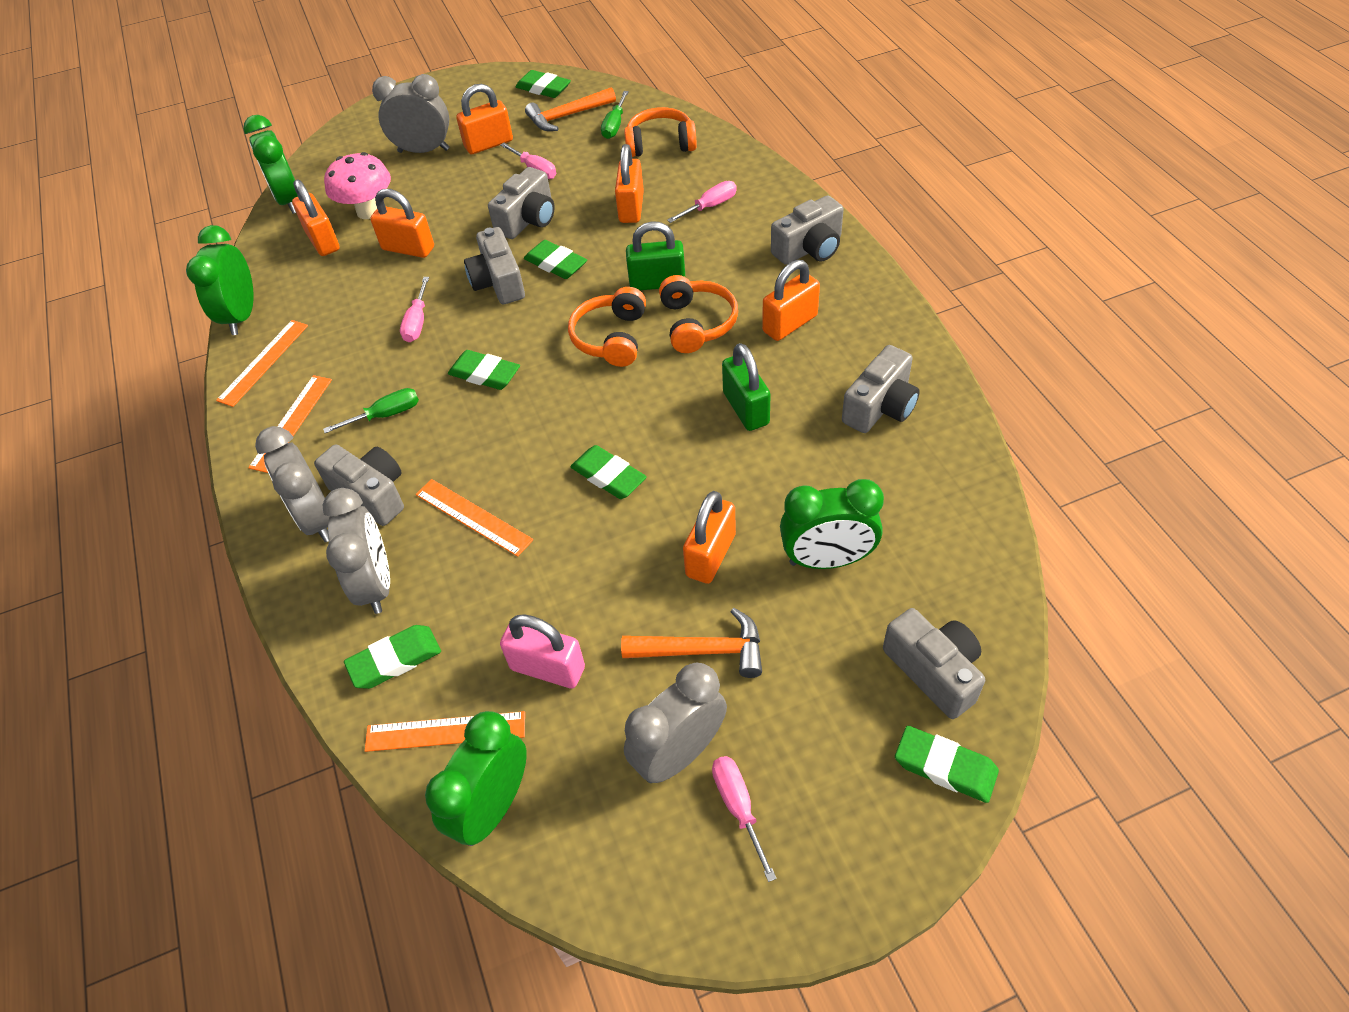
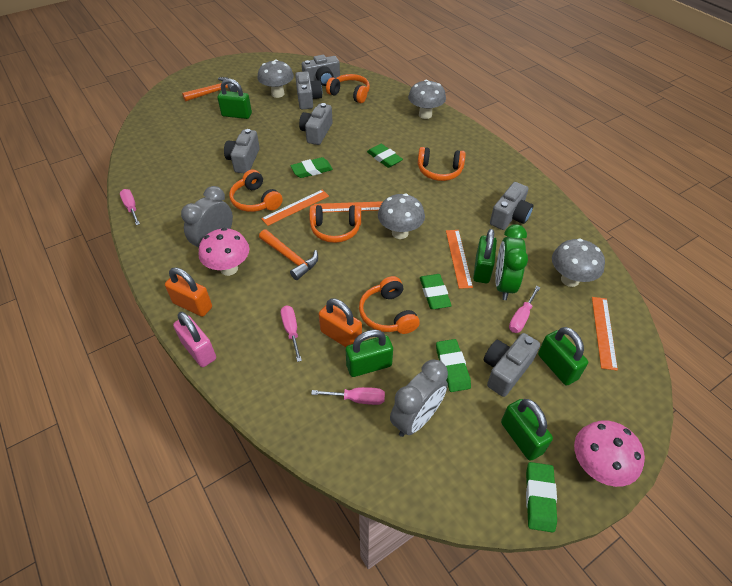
green clock: 4 -> 1
green eraser: 6 -> 5
green padlock: 2 -> 5
green screwdriver: 2 -> 0
grey clock: 4 -> 2
grey mushroom: 0 -> 4
orange headphones: 3 -> 5
orange padlock: 6 -> 2
pink mushroom: 1 -> 2

